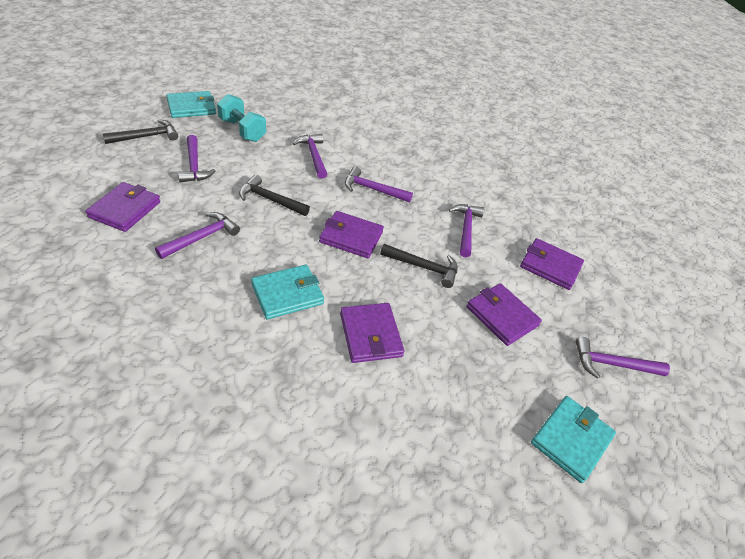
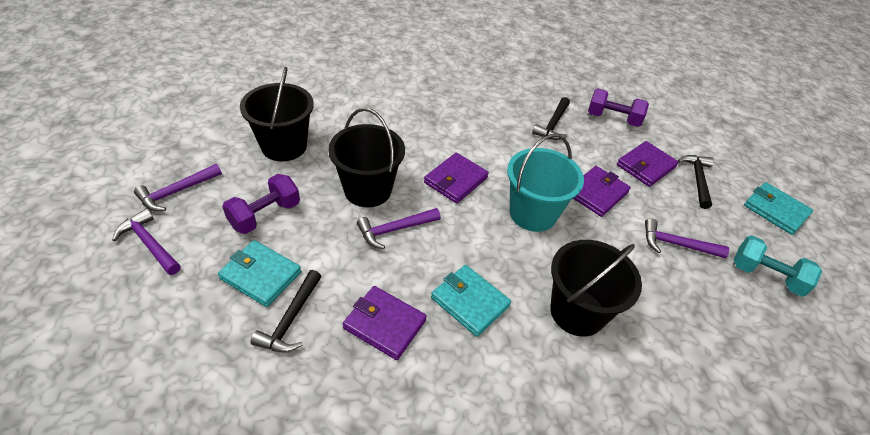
black bucket: 0 -> 3
purple dumbbell: 0 -> 2
purple hammer: 6 -> 4
purple wallet: 5 -> 4
turquoise bucket: 0 -> 1

